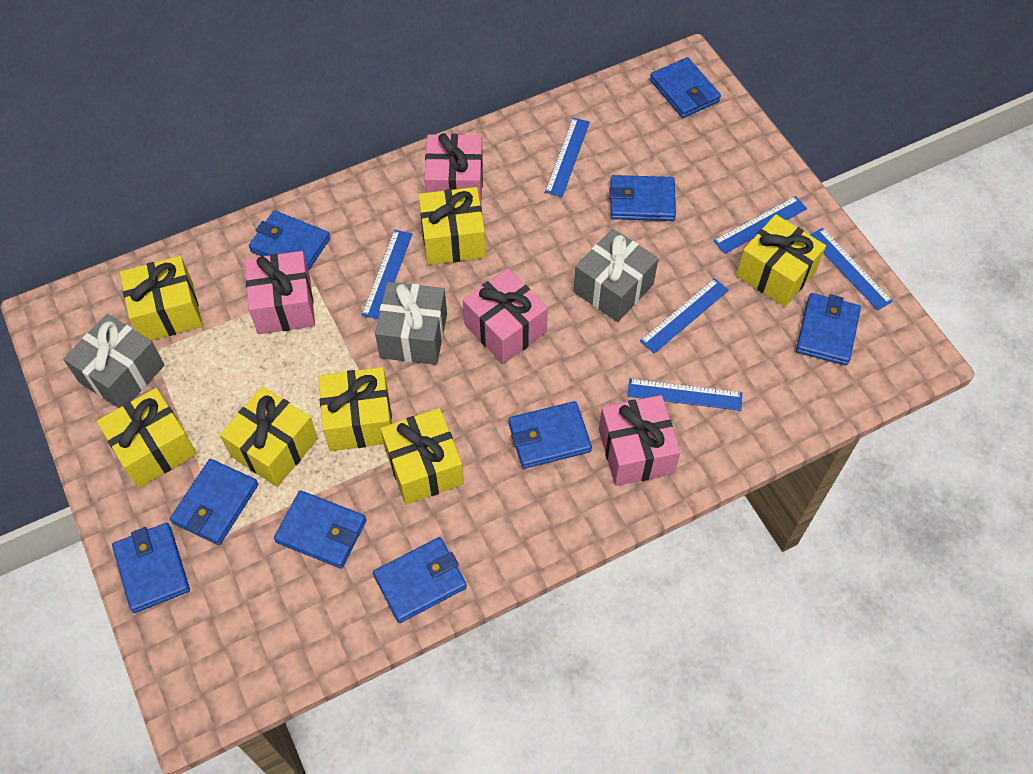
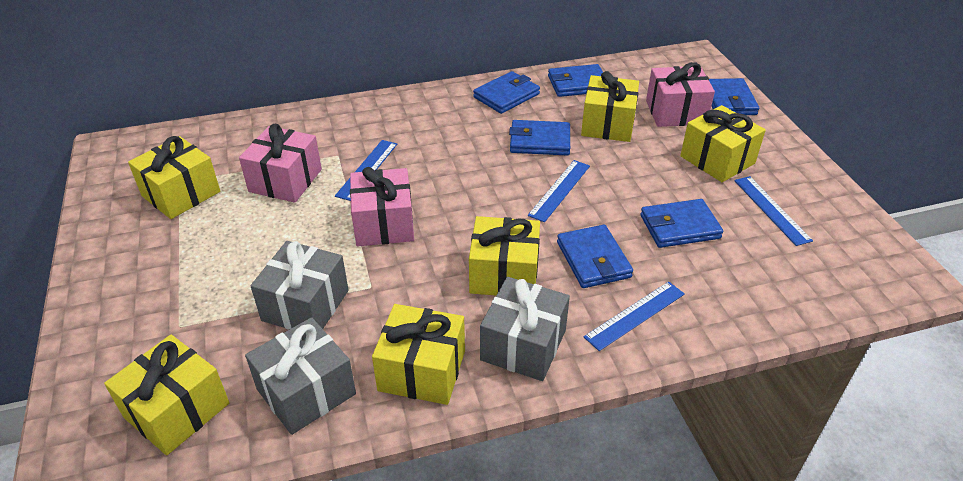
blue ruler: 6 -> 4
blue wallet: 9 -> 6
pink gift: 4 -> 3
yellow gift: 7 -> 6

